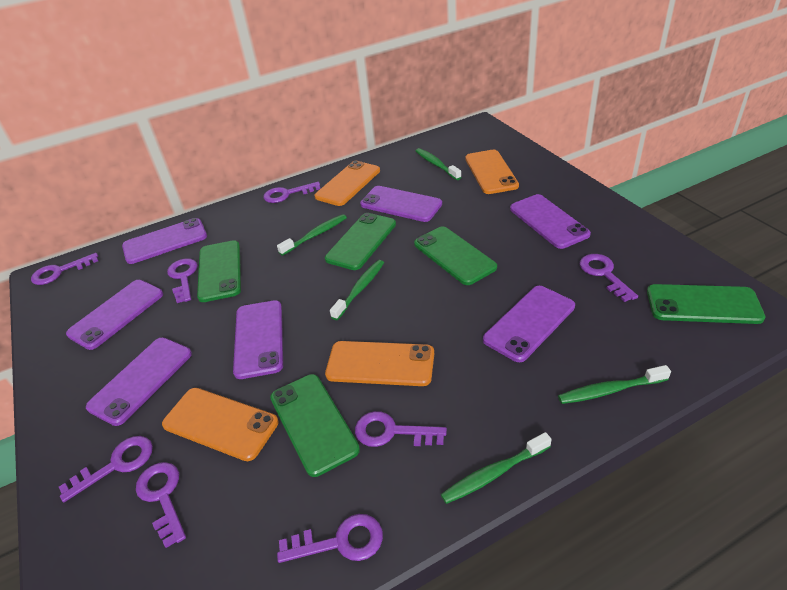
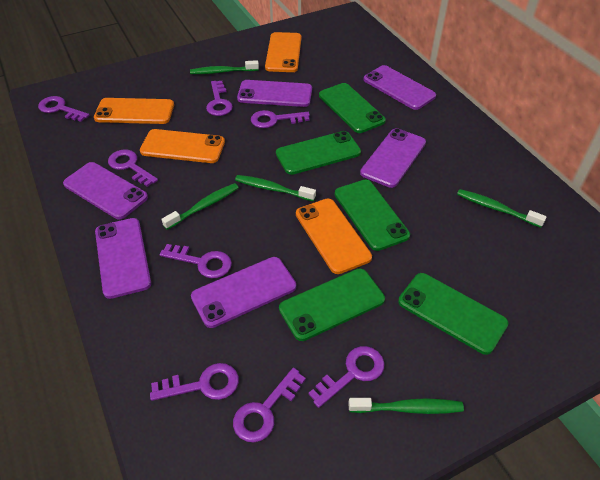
purple phone: 7 -> 6

